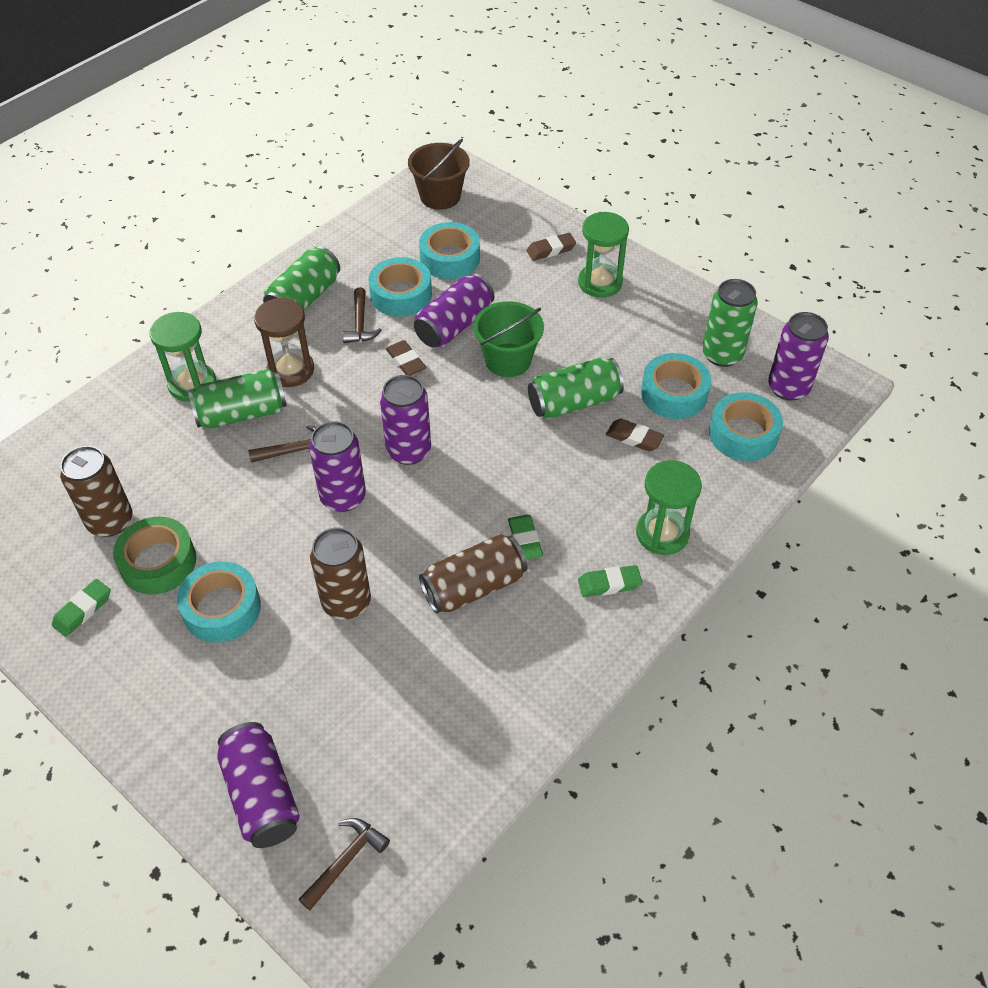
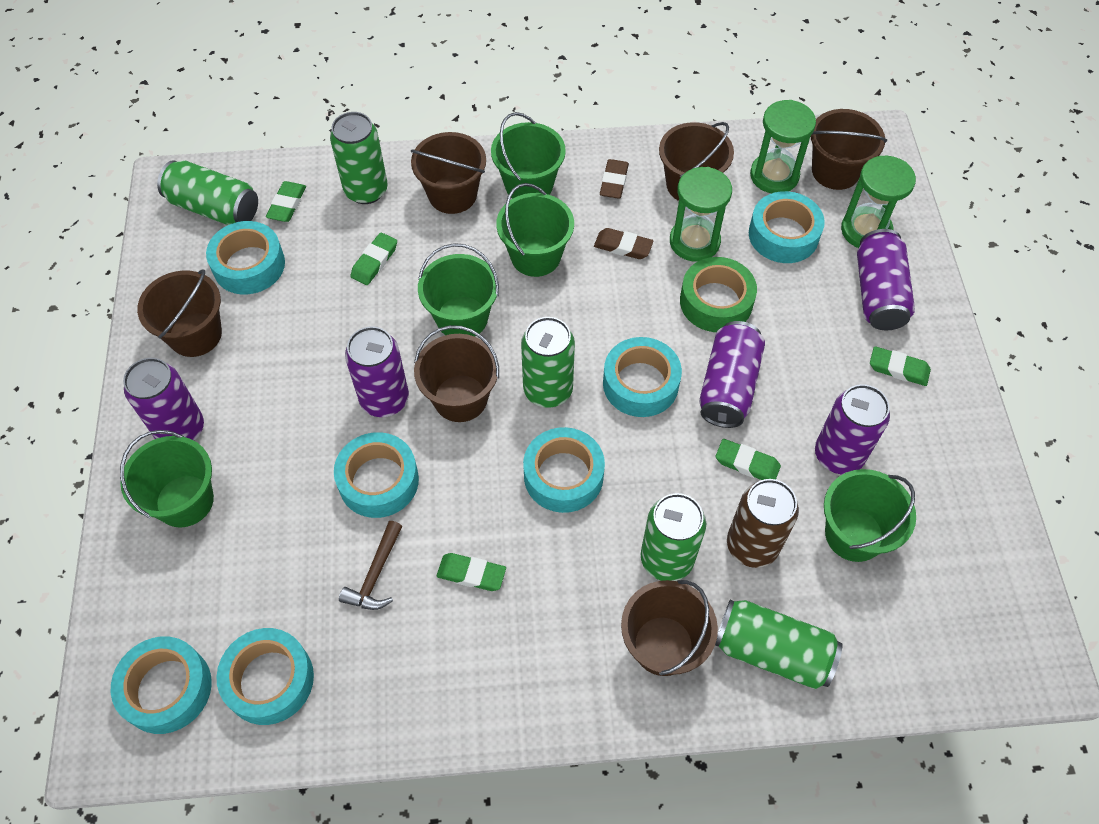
brown bucket: 1 -> 6
brown can: 3 -> 1
brown eraser: 3 -> 2
brown hammer: 3 -> 1
brown hourglass: 1 -> 0
green bucket: 1 -> 5
green can: 4 -> 5
green eraser: 3 -> 5
turquoise tape: 5 -> 7

